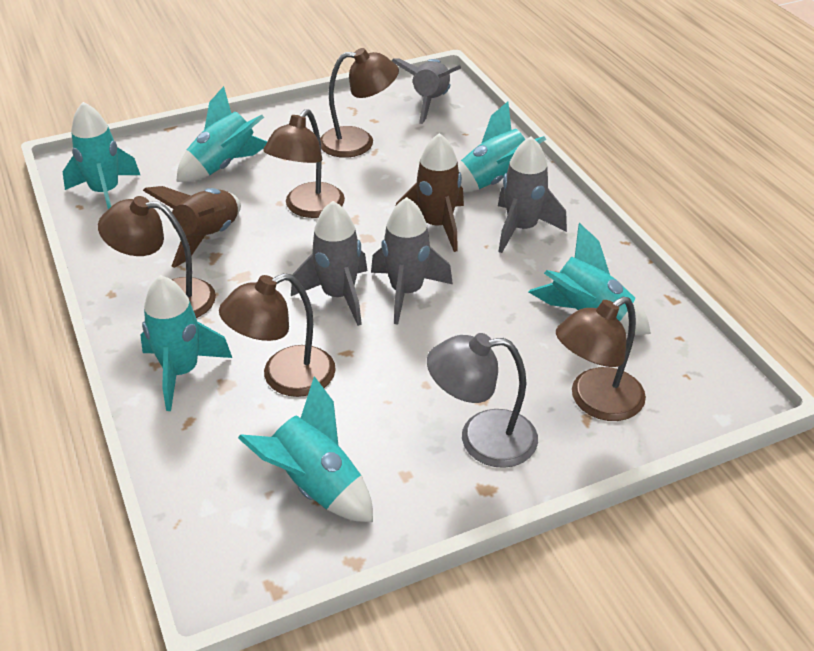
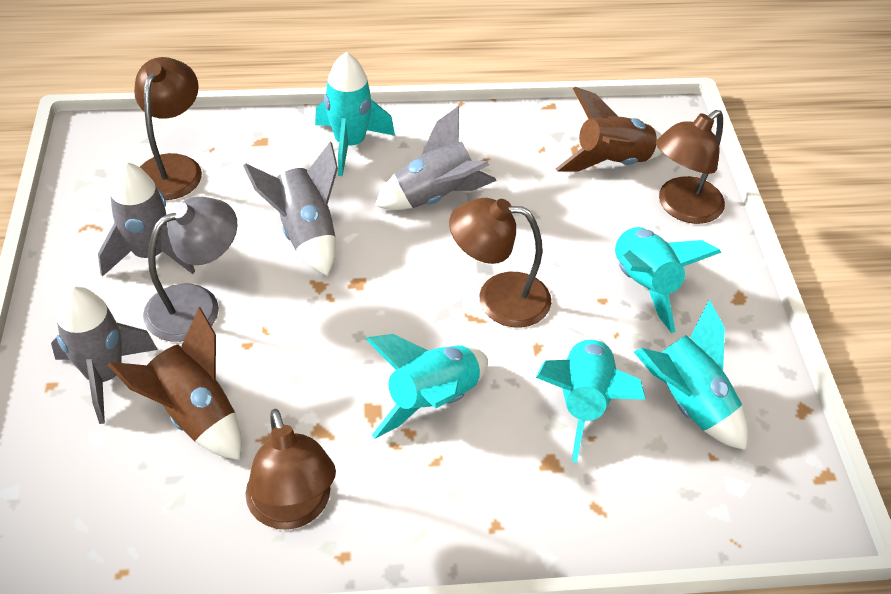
brown lamp: 5 -> 4
turquoise rocket: 6 -> 5

